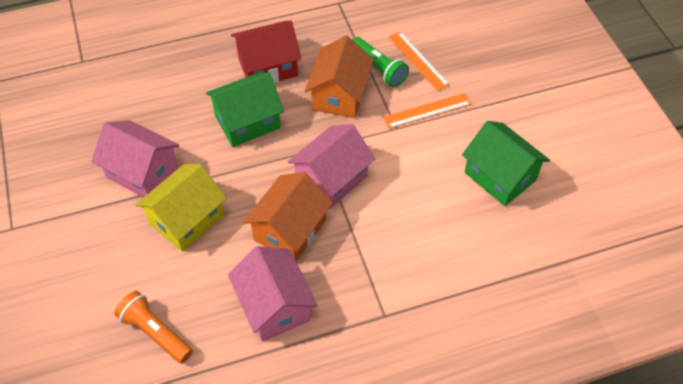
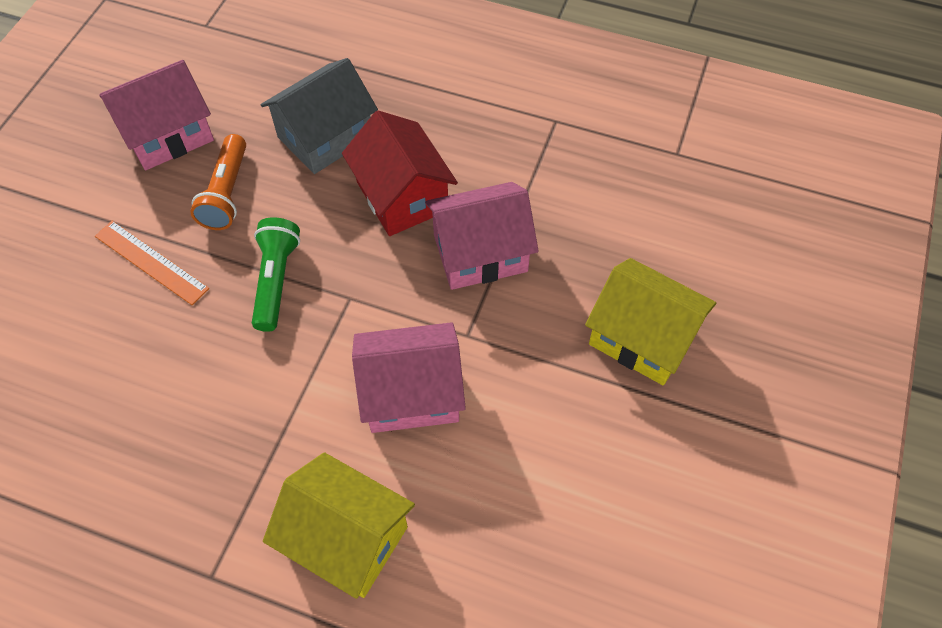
green house: 2 -> 0
grey house: 0 -> 1
orange house: 2 -> 0
orange ruler: 2 -> 1
yellow house: 1 -> 2

